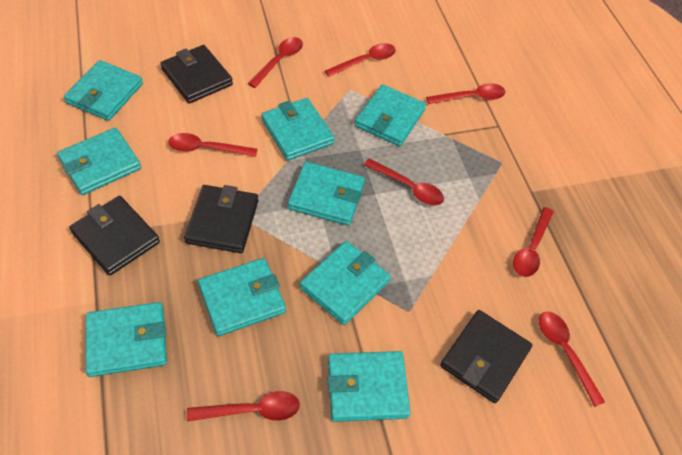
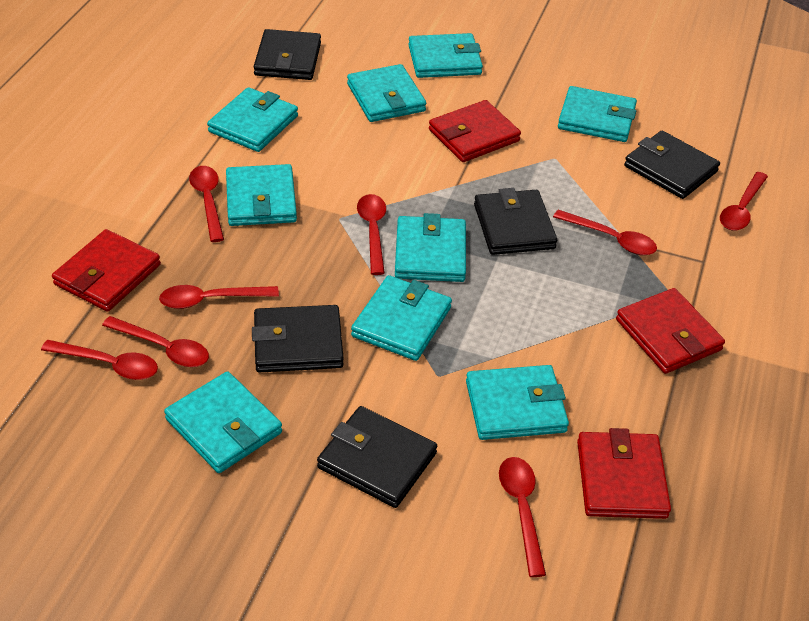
black wallet: 4 -> 5
red wallet: 0 -> 4

